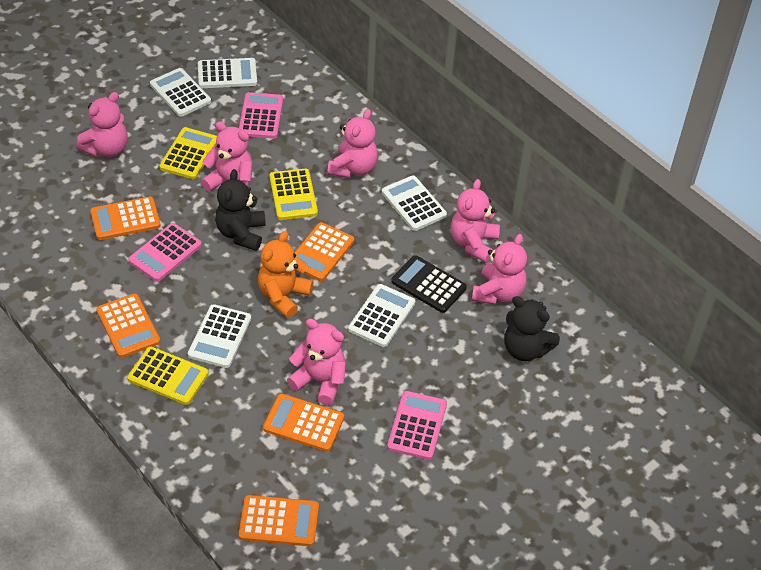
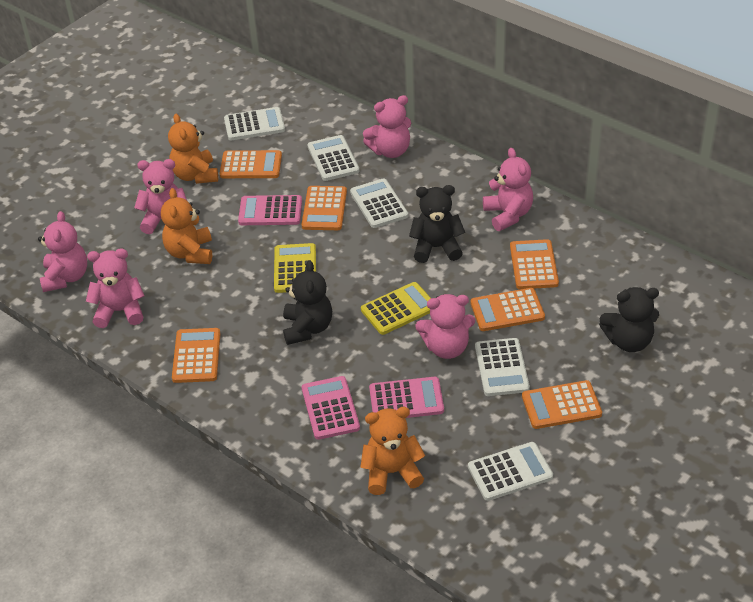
black calculator: 1 -> 0
black teddy bear: 2 -> 3
orange calculator: 5 -> 6
orange teddy bear: 1 -> 3
yellow calculator: 3 -> 2

